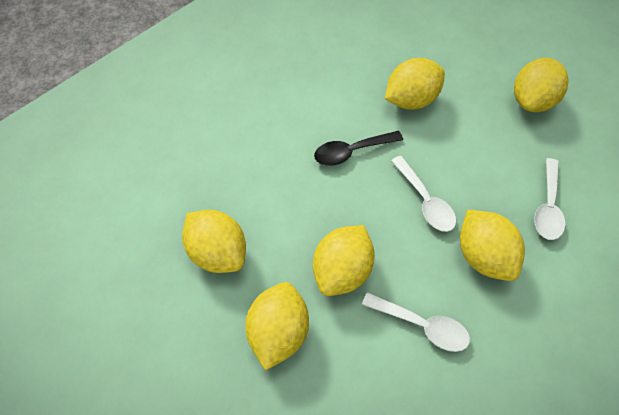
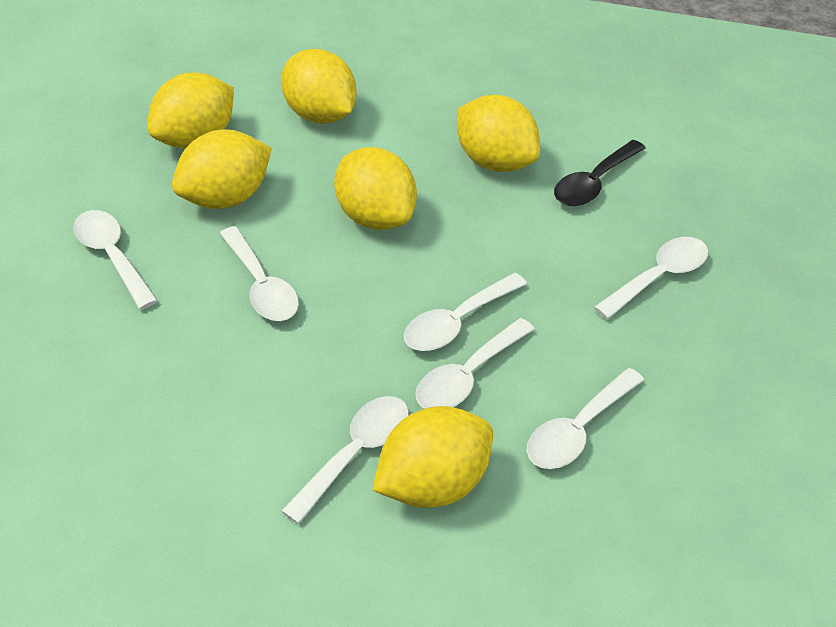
white spoon: 3 -> 7

